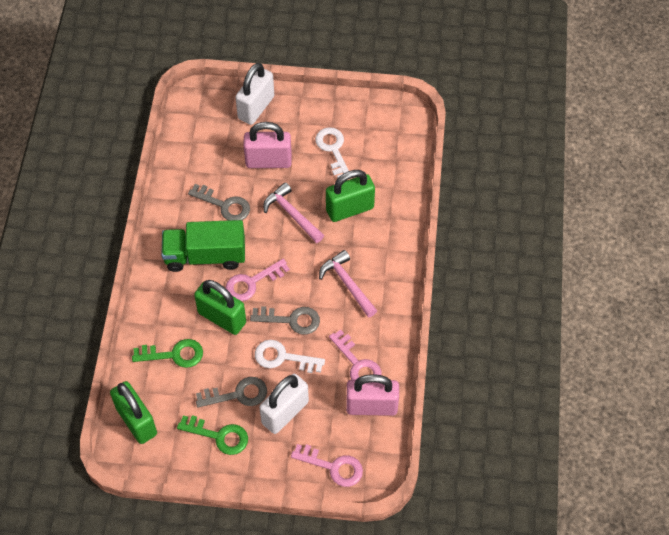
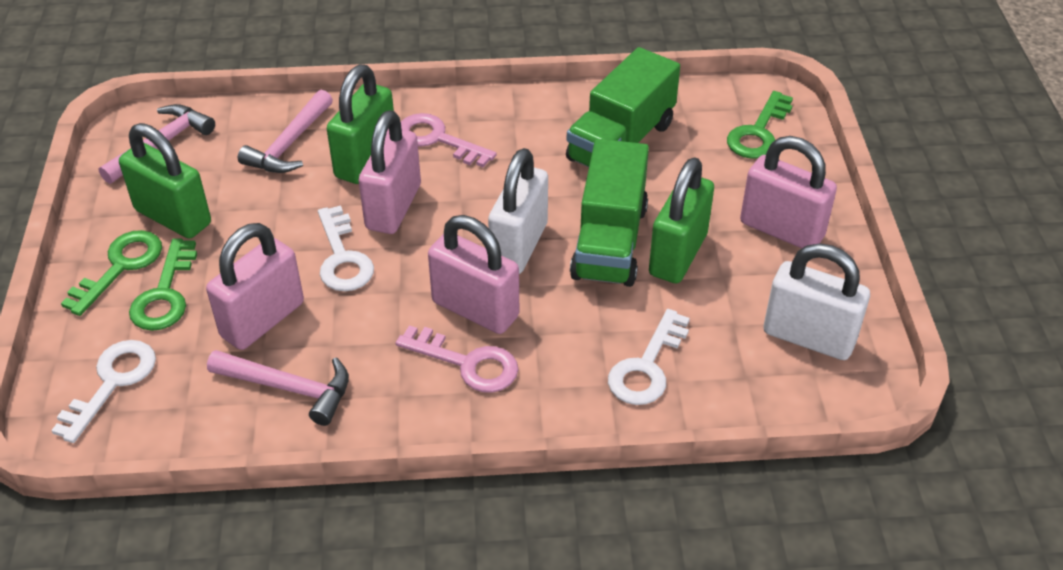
green key: 2 -> 3
green truck: 1 -> 2
grey key: 3 -> 0
pink hammer: 2 -> 3
pink key: 3 -> 2
pink padlock: 2 -> 4
white key: 2 -> 3

